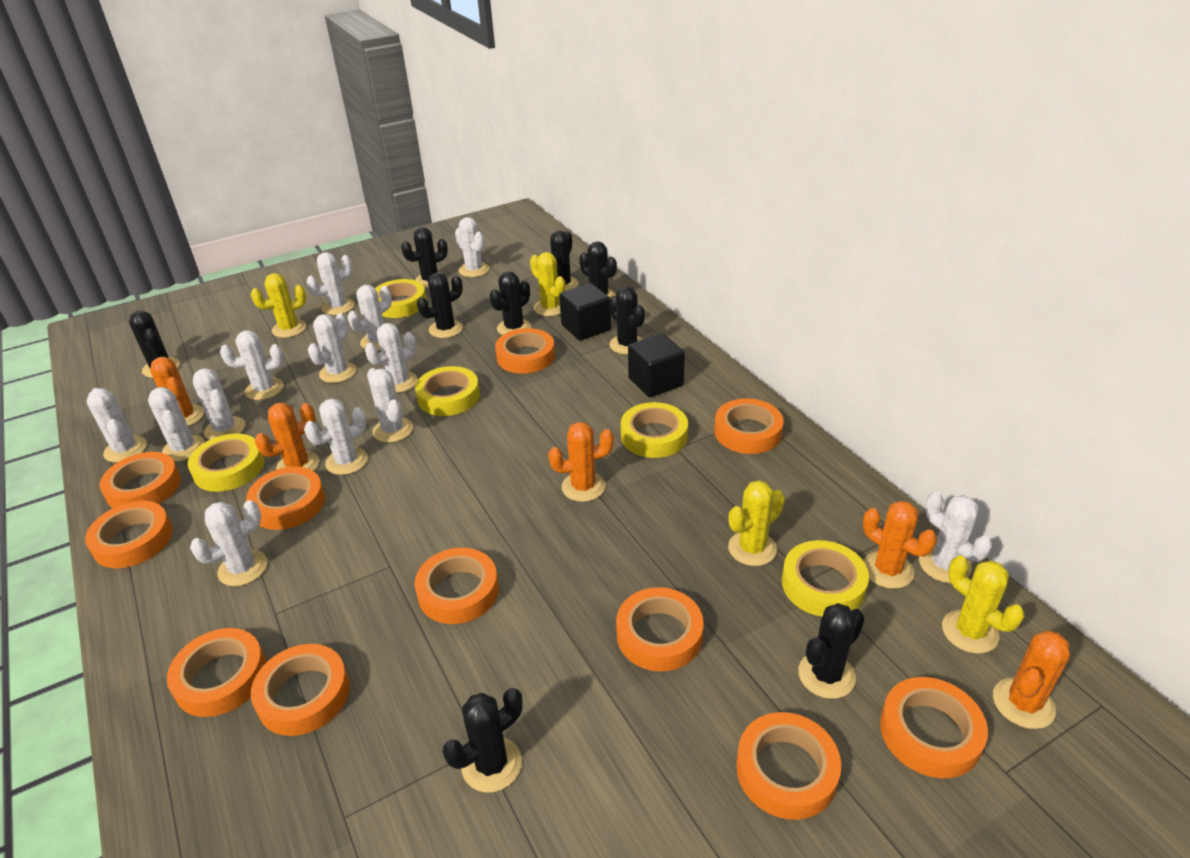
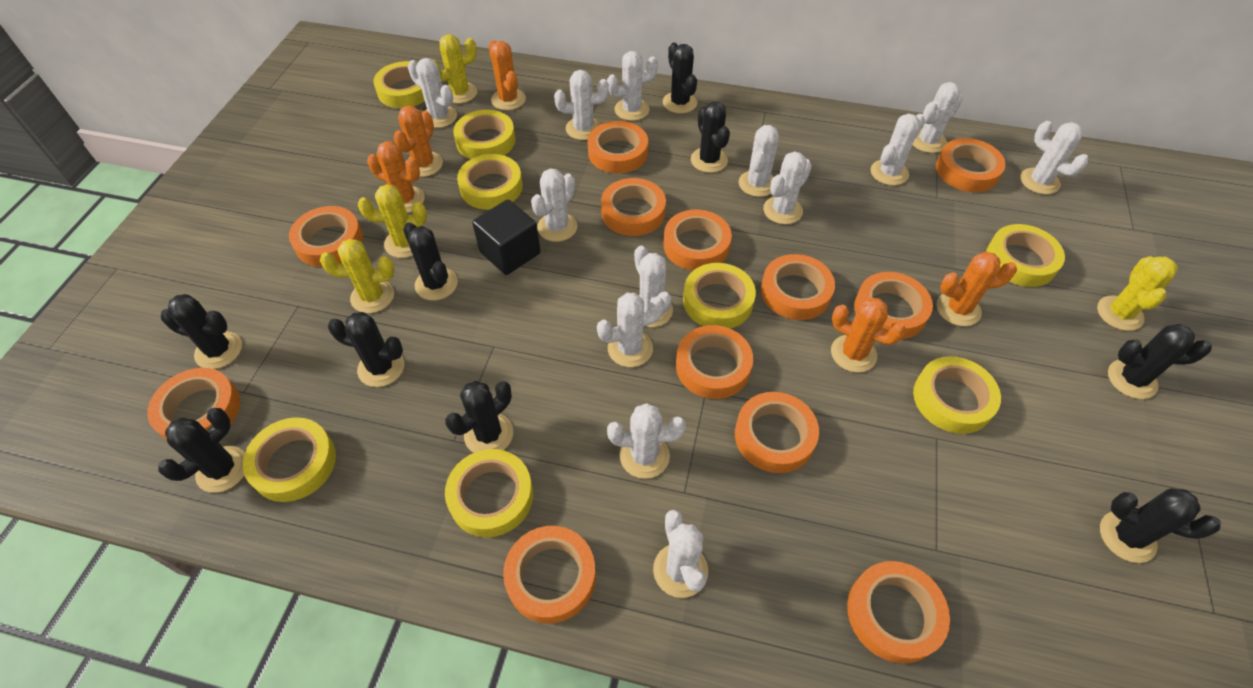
black cube: 2 -> 1
orange tape: 11 -> 12
yellow tape: 5 -> 8

